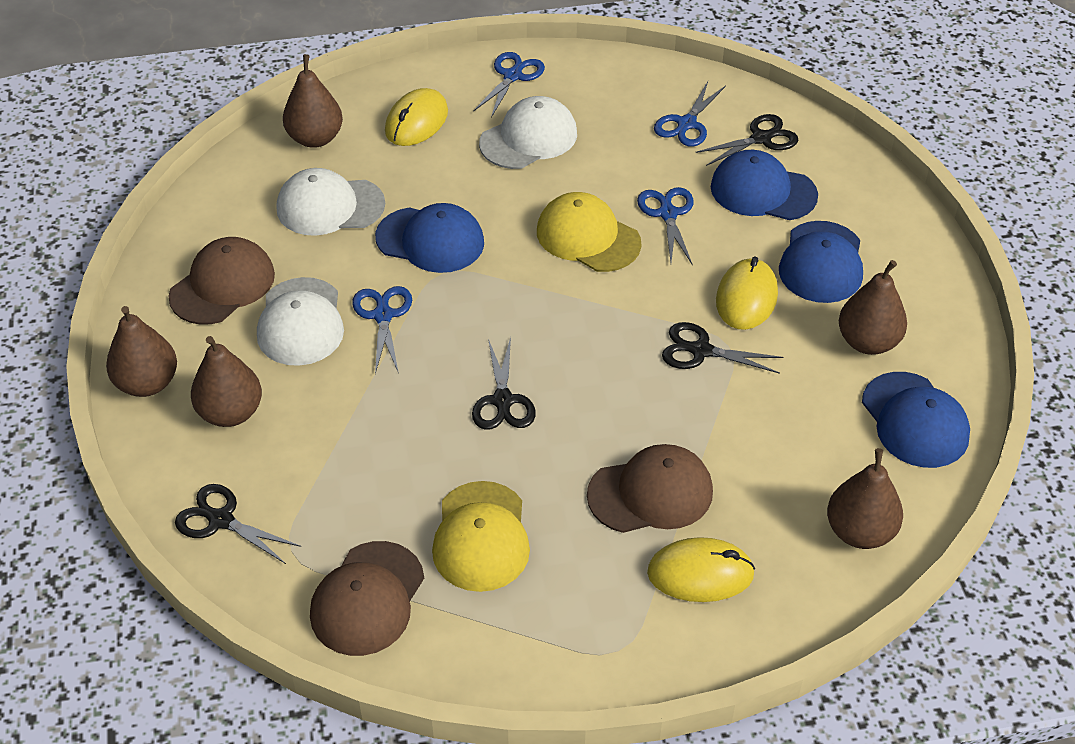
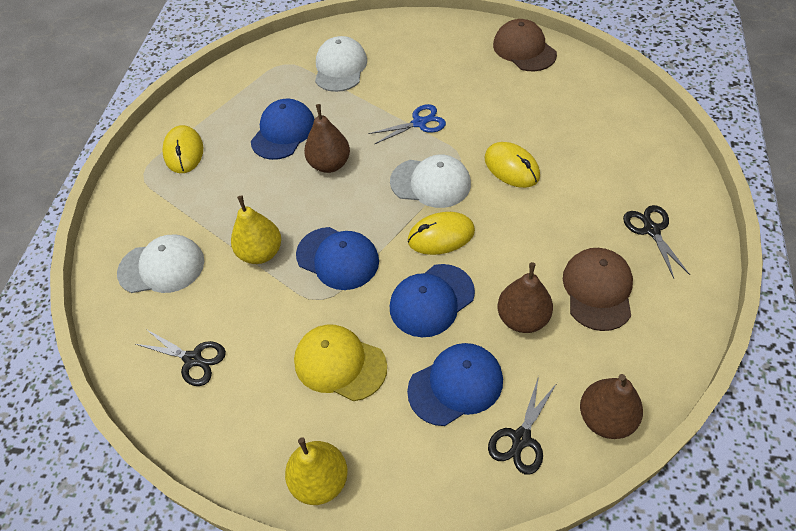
black scissors: 4 -> 3
blue scissors: 4 -> 1
brown cap: 3 -> 2
brown pear: 5 -> 3
yellow cap: 2 -> 1
yellow pear: 0 -> 2

